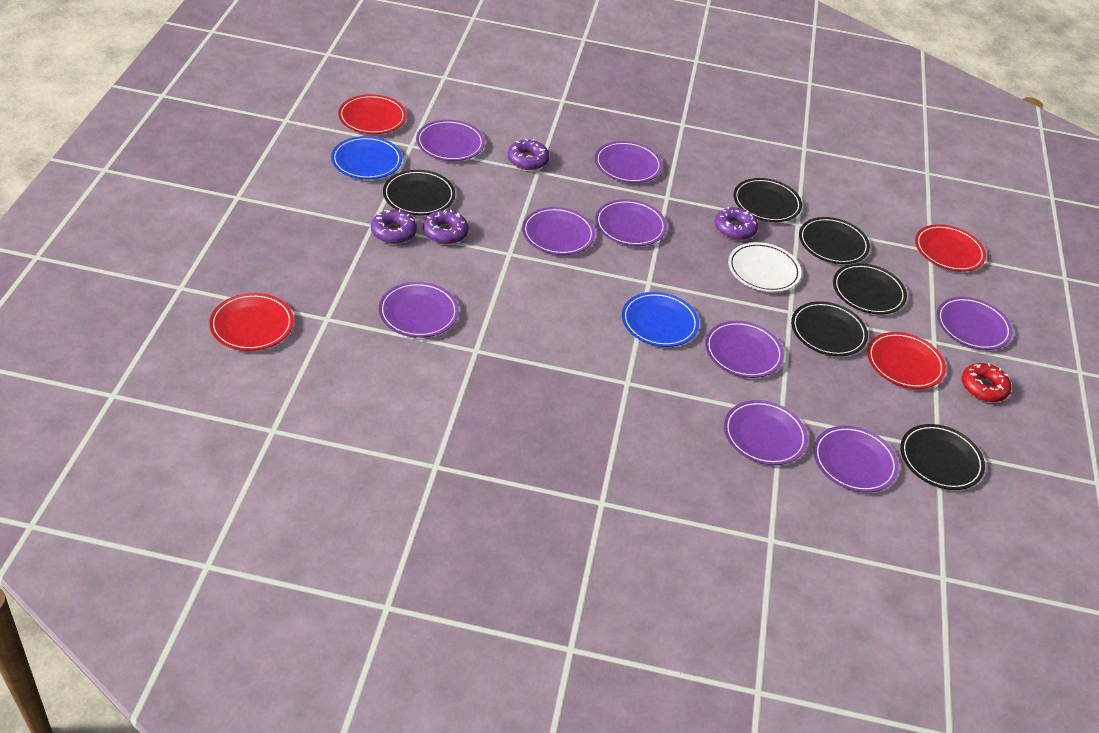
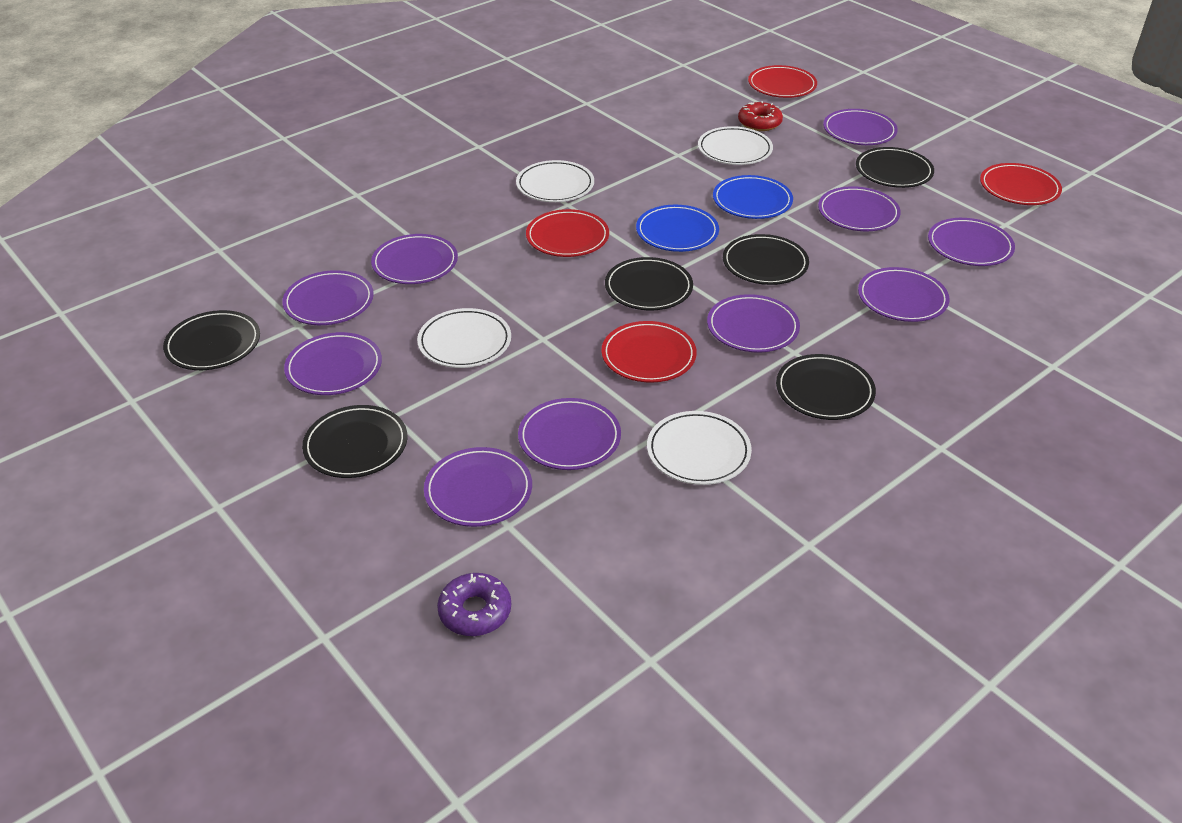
purple donut: 4 -> 1
purple plate: 9 -> 10
white plate: 1 -> 4

